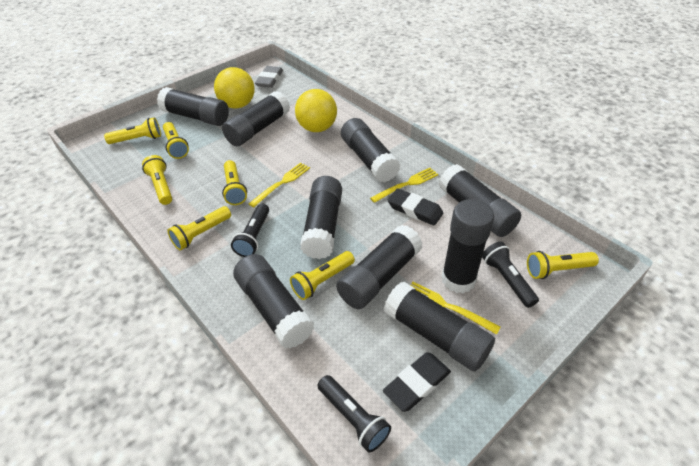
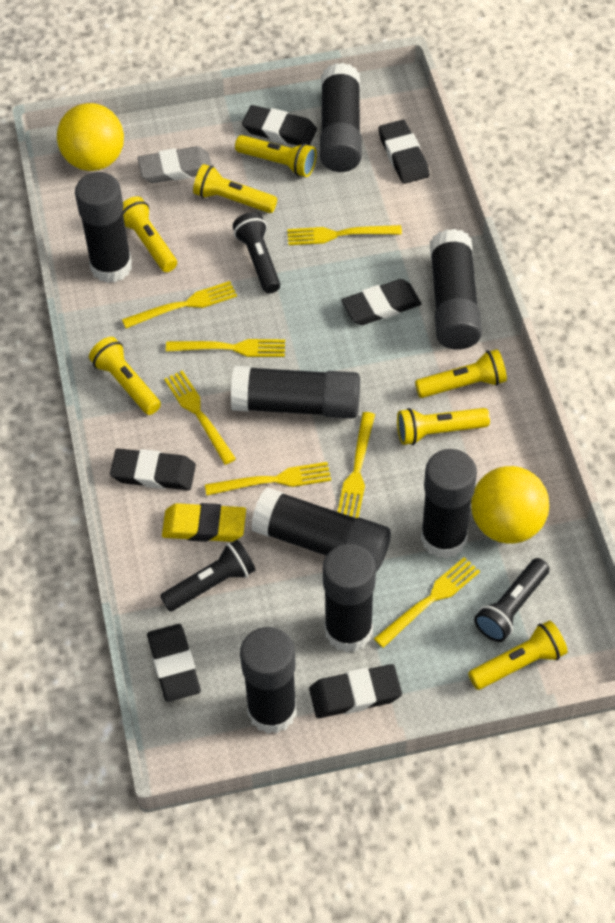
black eraser: 2 -> 6
black glue stick: 9 -> 8
yellow eraser: 0 -> 1
yellow fork: 3 -> 7

